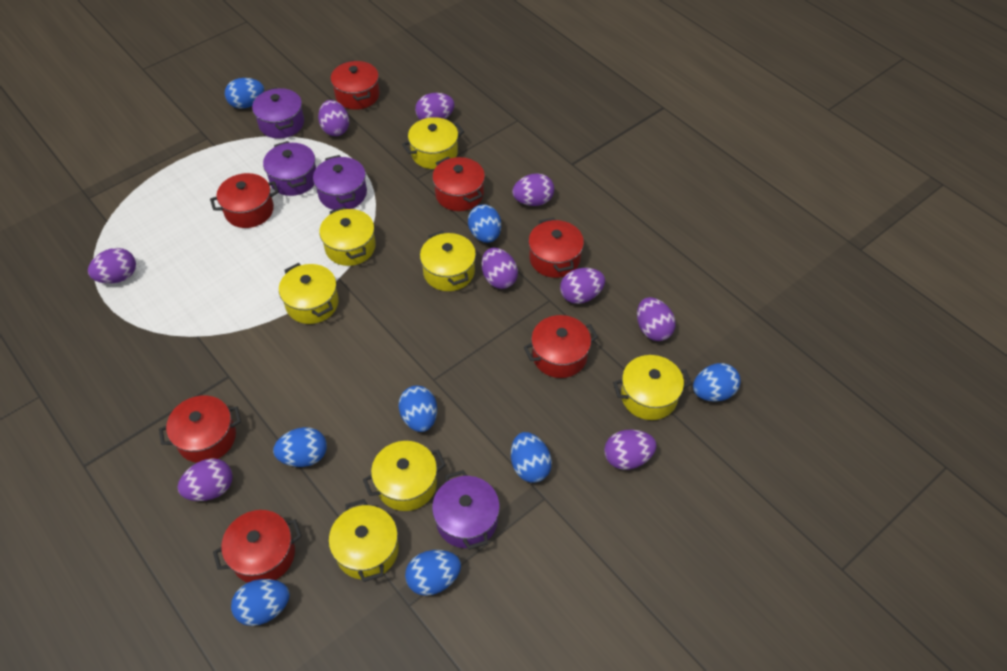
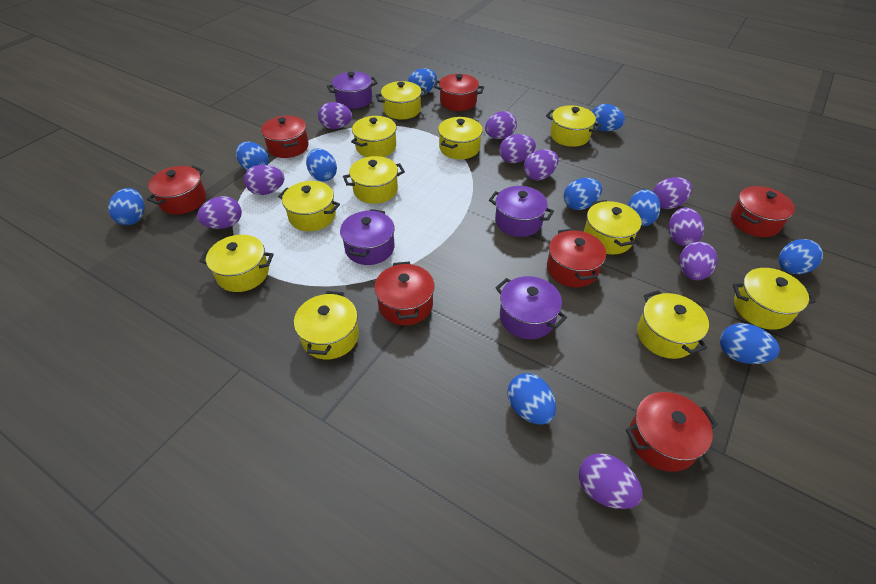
blue egg: 8 -> 10
purple egg: 9 -> 10
yellow pot: 7 -> 11

